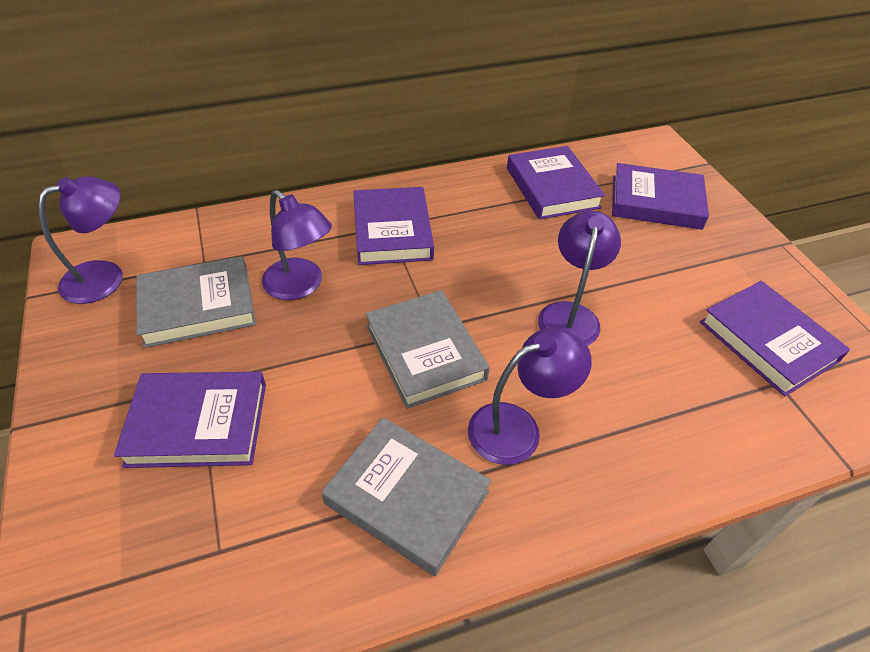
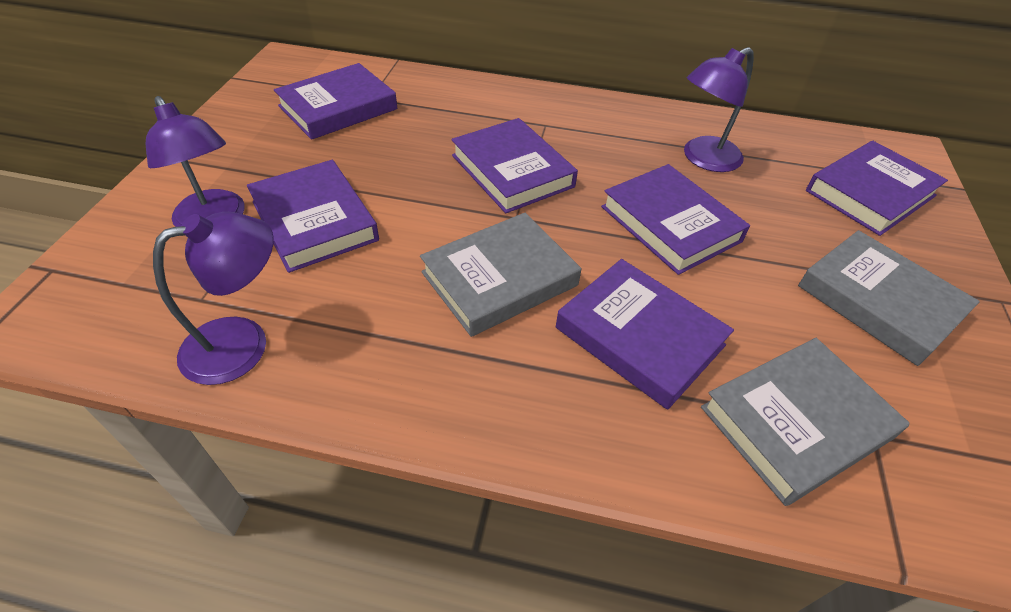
purple book: 5 -> 6
purple lamp: 4 -> 3

